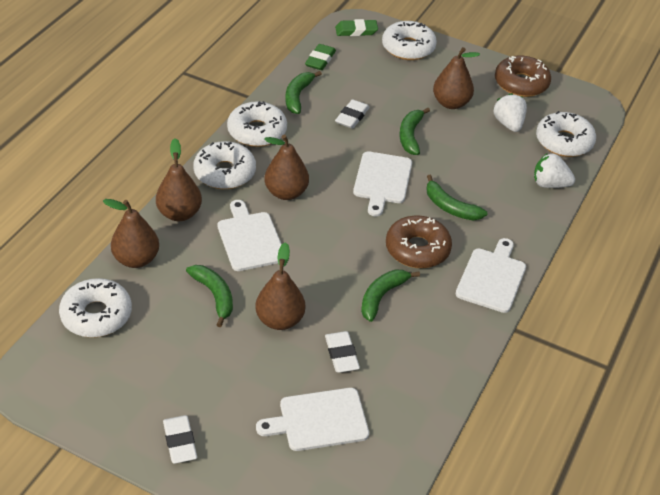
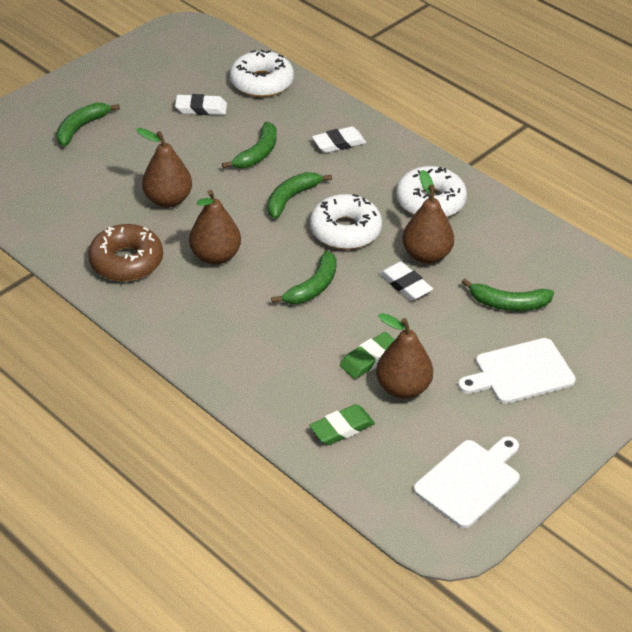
brown donut: 2 -> 1
brown pear: 5 -> 4
white cutting board: 4 -> 2
white donut: 5 -> 3
white strawberry: 2 -> 0

